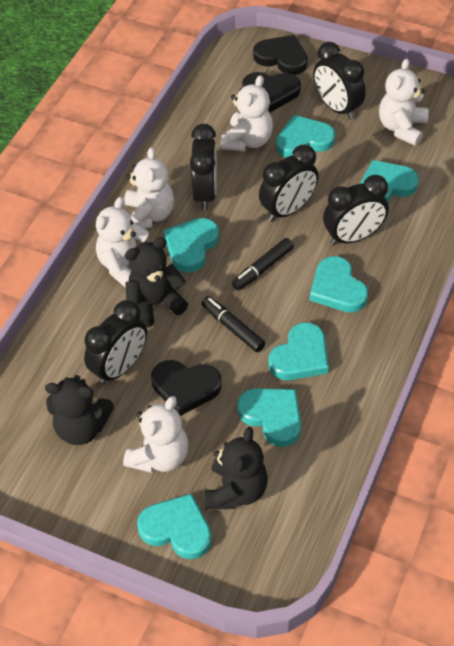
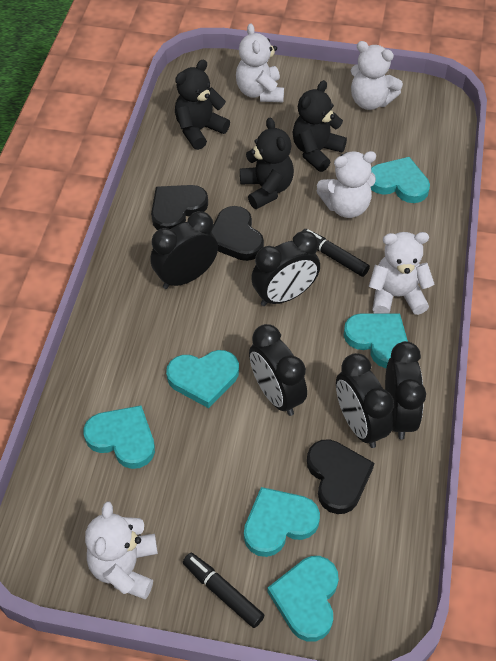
turquoise heart: 7 -> 6

